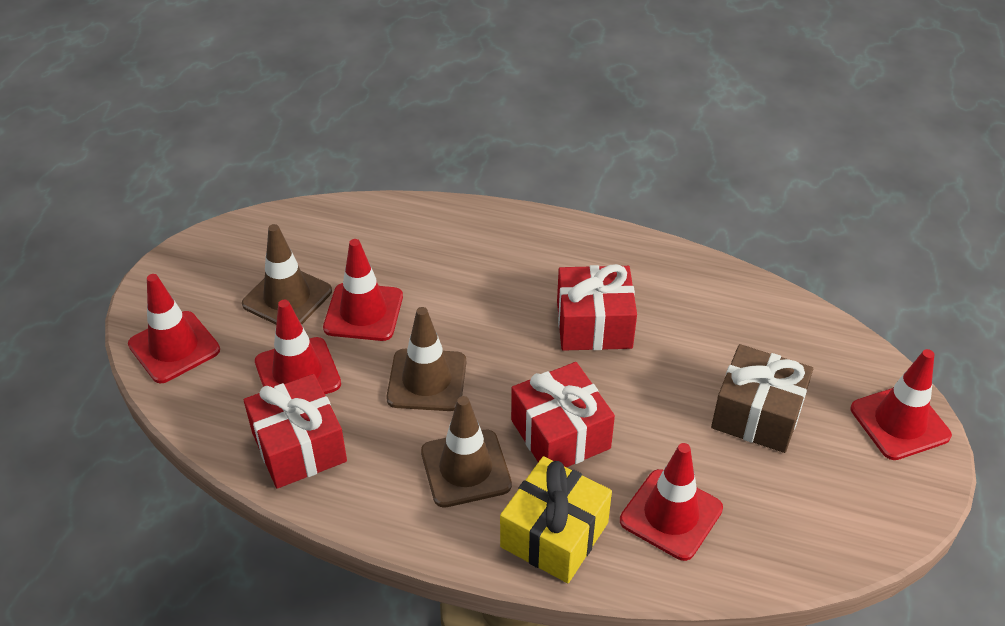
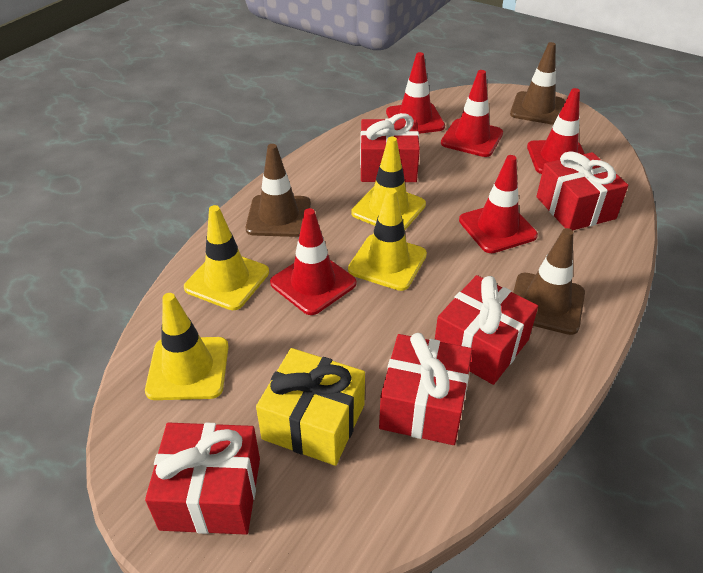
brown gift: 1 -> 0
red gift: 3 -> 5
yellow traffic cone: 0 -> 4

